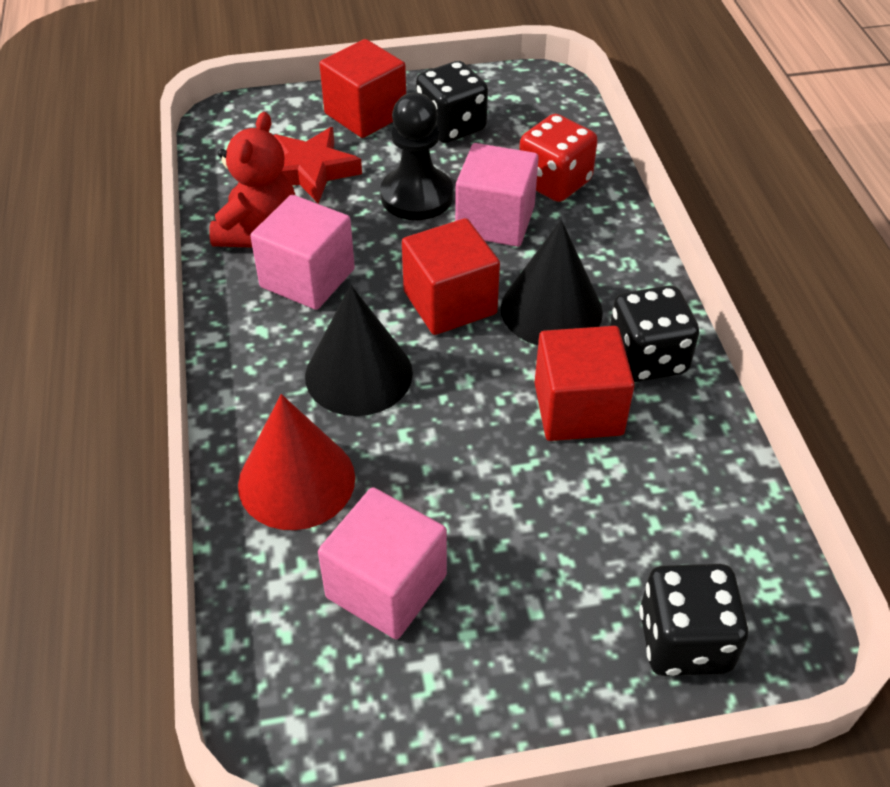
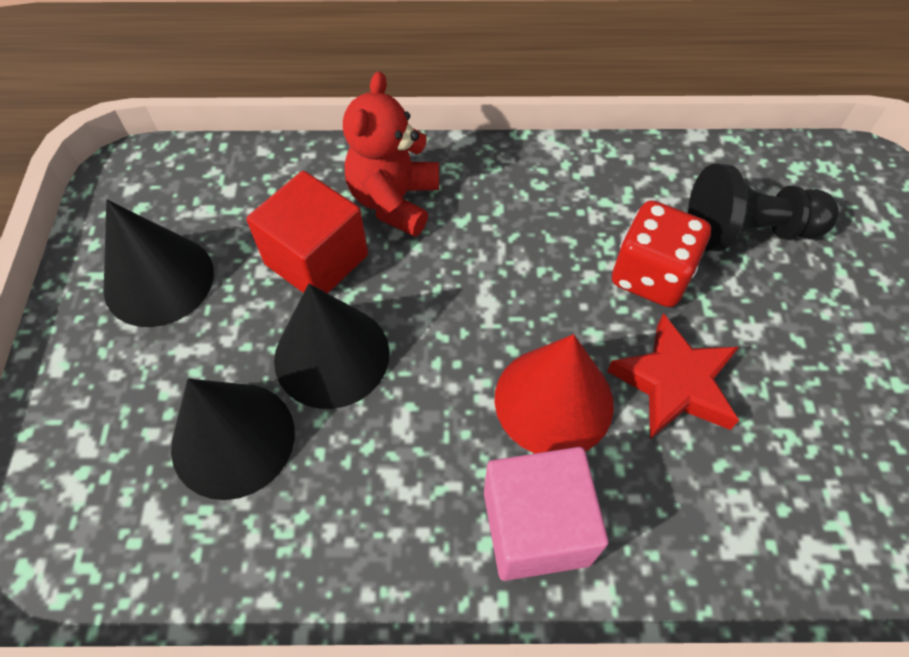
black cone: 2 -> 3
black dice: 3 -> 0
pink cube: 3 -> 1
red cube: 3 -> 1

